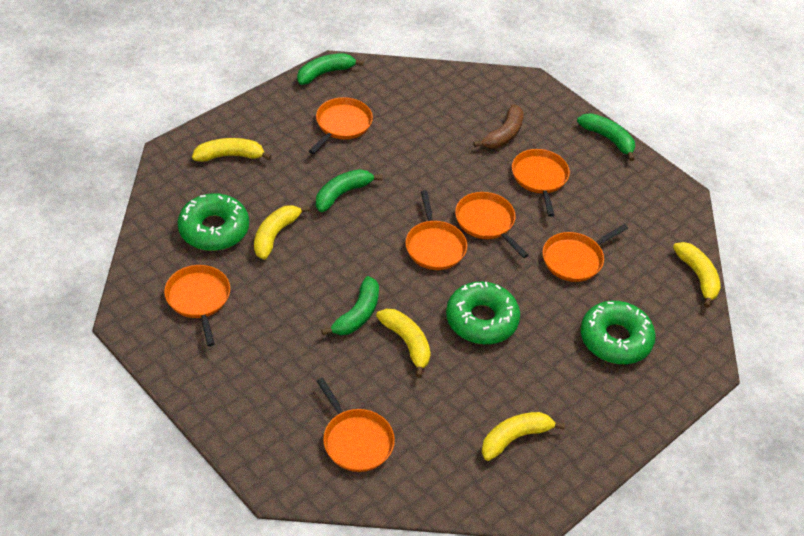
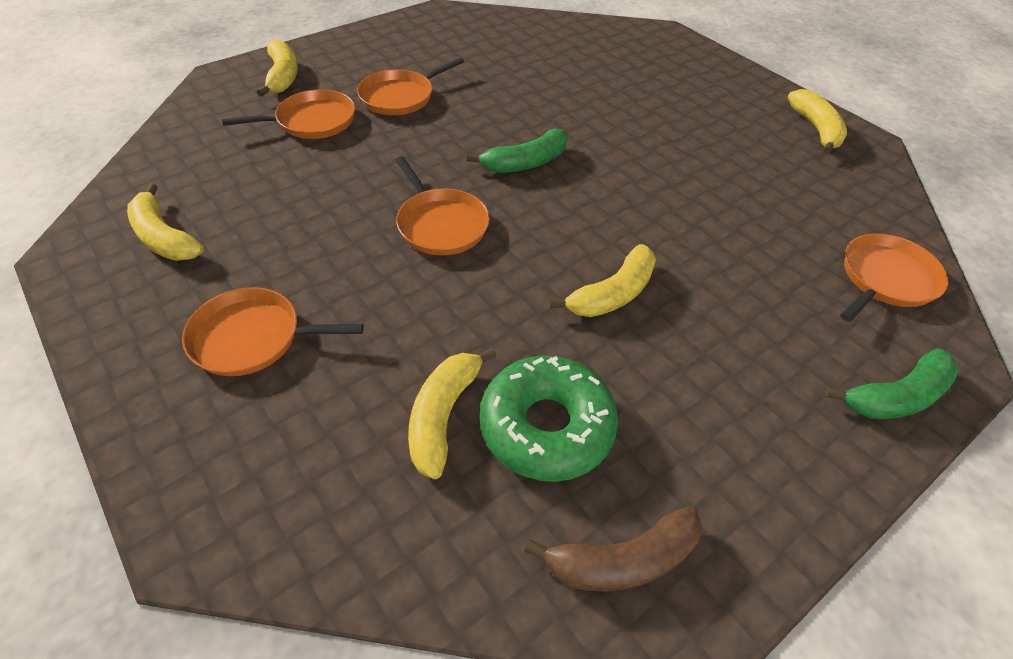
green banana: 4 -> 2
green donut: 3 -> 1
orange pan: 7 -> 5

